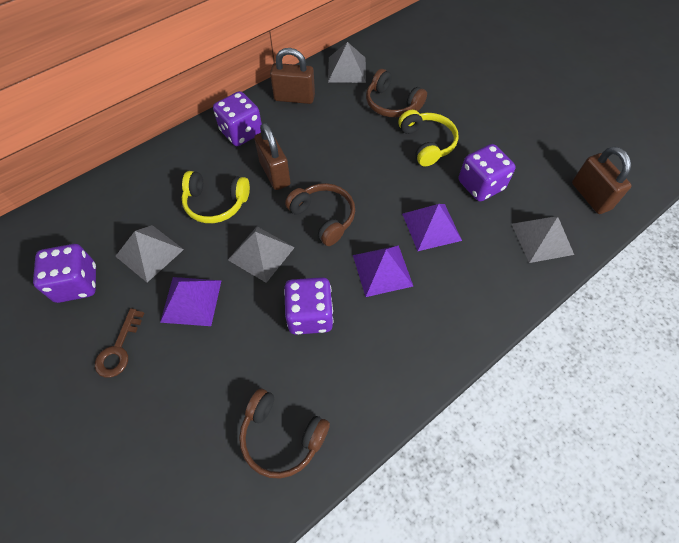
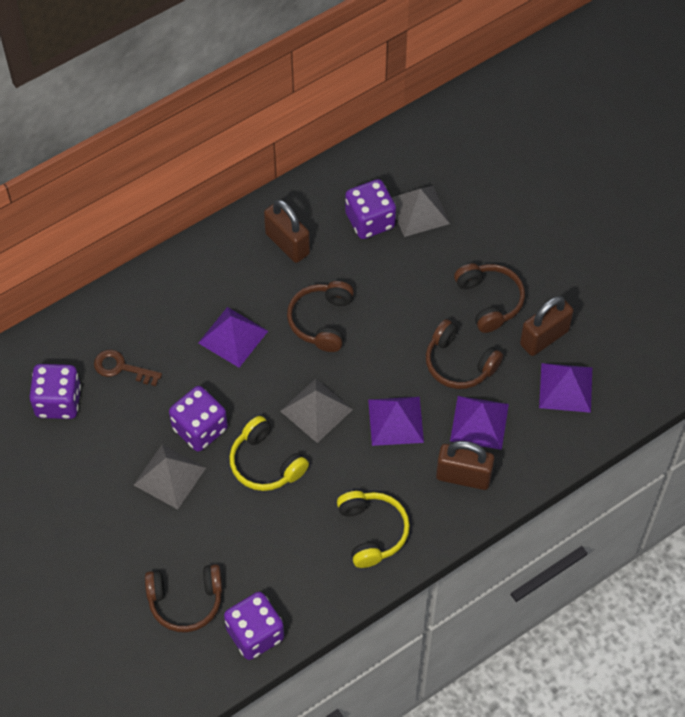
brown headphones: 3 -> 4
grey pyramid: 4 -> 3
purple pyramid: 3 -> 4

